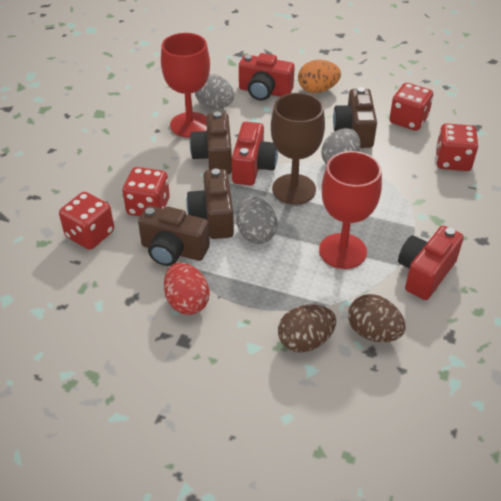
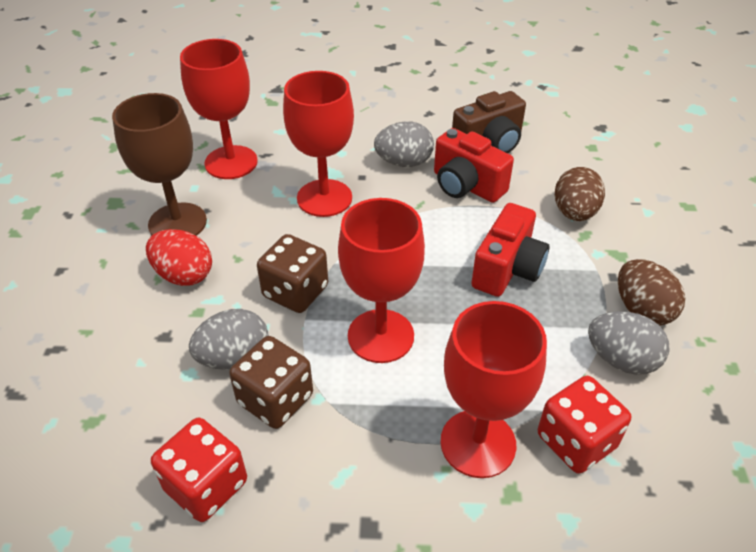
brown camera: 4 -> 1
brown dice: 0 -> 2
orange egg: 1 -> 0
red camera: 3 -> 2
red dice: 4 -> 2
red goblet: 2 -> 4

